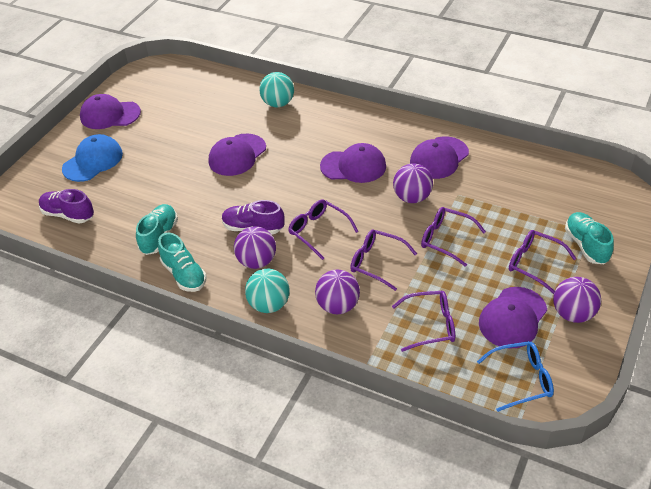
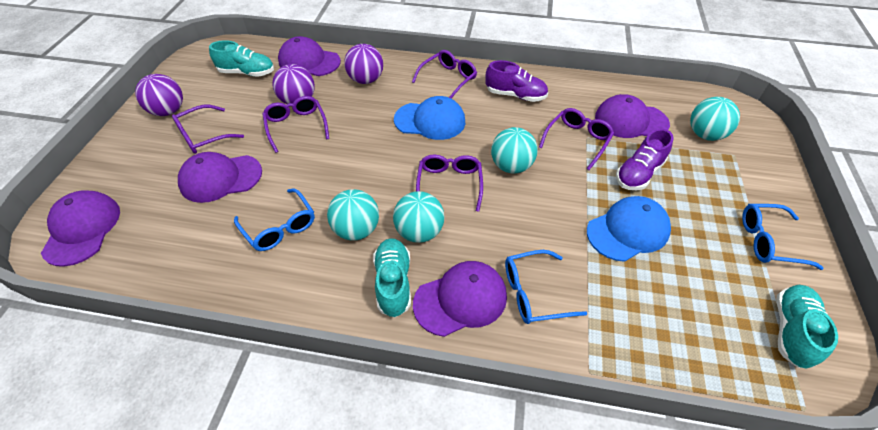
blue cap: 1 -> 2
blue glasses: 1 -> 3
purple ball: 4 -> 3
turquoise ball: 2 -> 4

